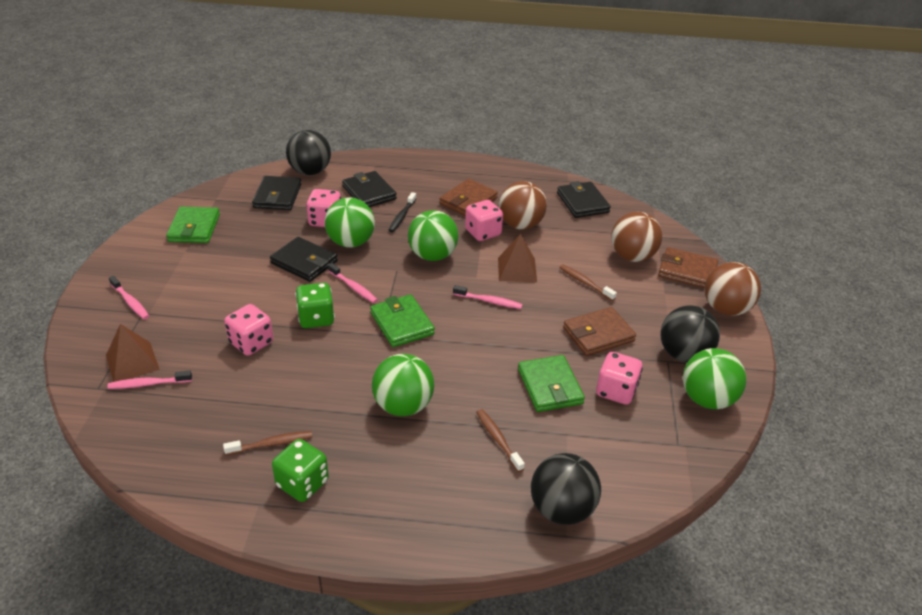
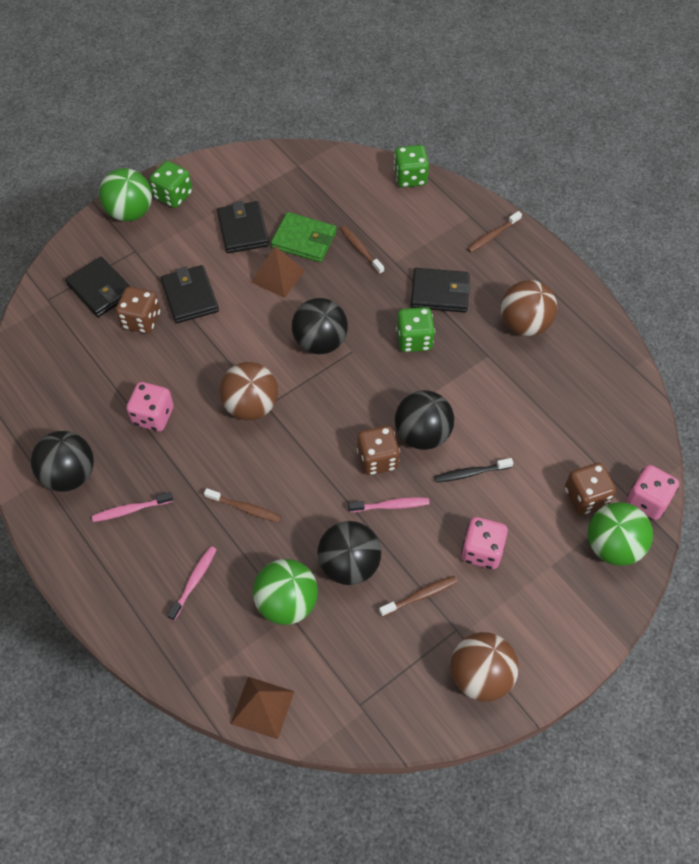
black ball: 3 -> 4
brown dice: 0 -> 3
brown toothbrush: 3 -> 4
brown wallet: 3 -> 0
green ball: 4 -> 3
green dice: 2 -> 3
green wallet: 3 -> 1
pink dice: 4 -> 3
pink toothbrush: 4 -> 3

